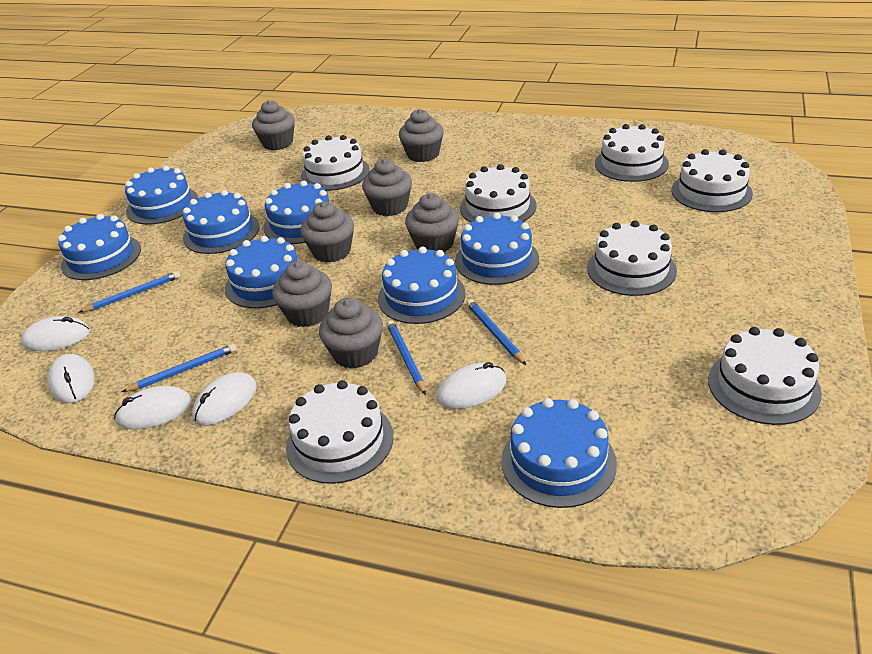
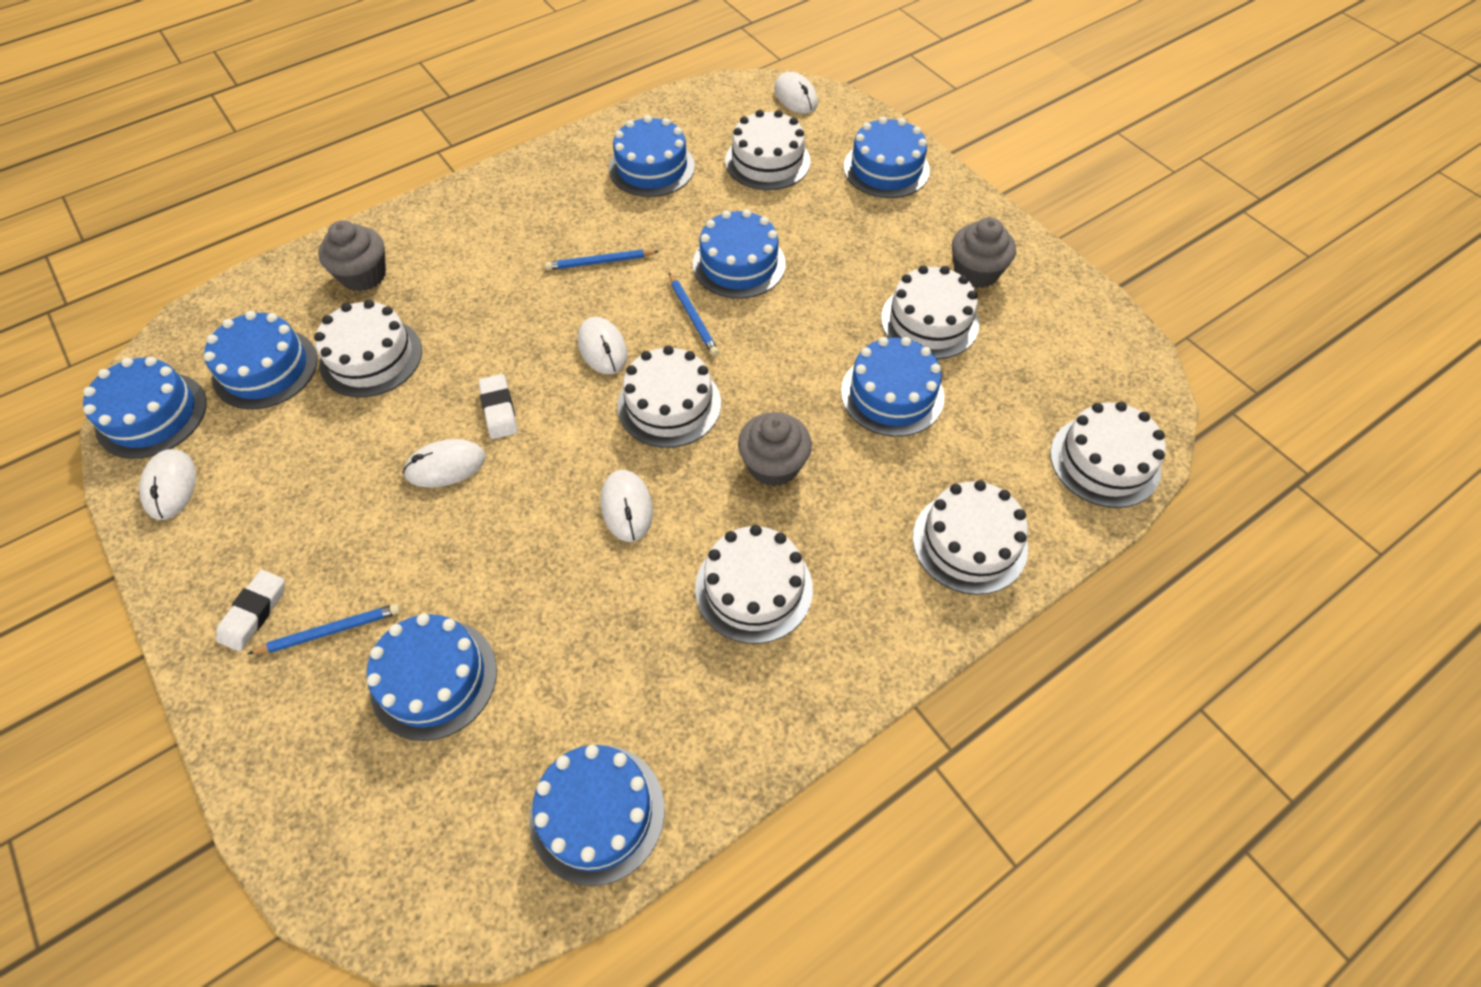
blue pencil: 4 -> 3
grey cupcake: 7 -> 3
white eraser: 0 -> 2

